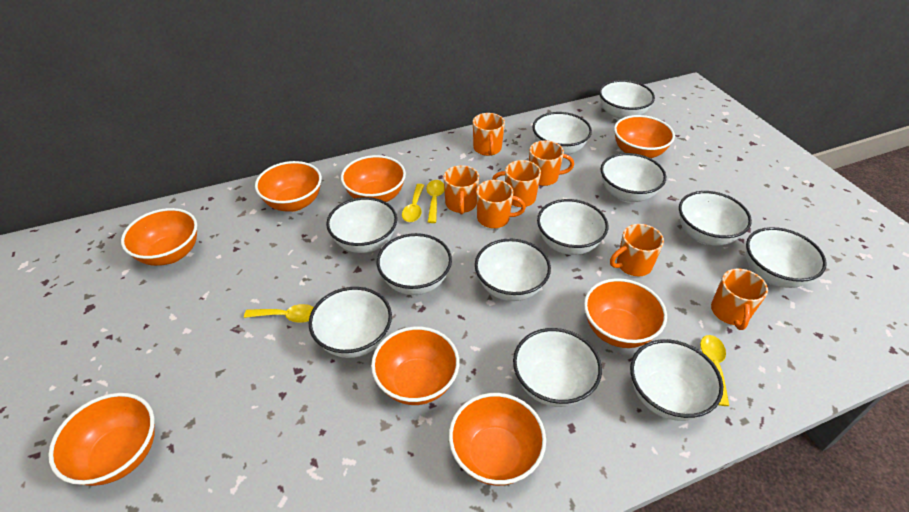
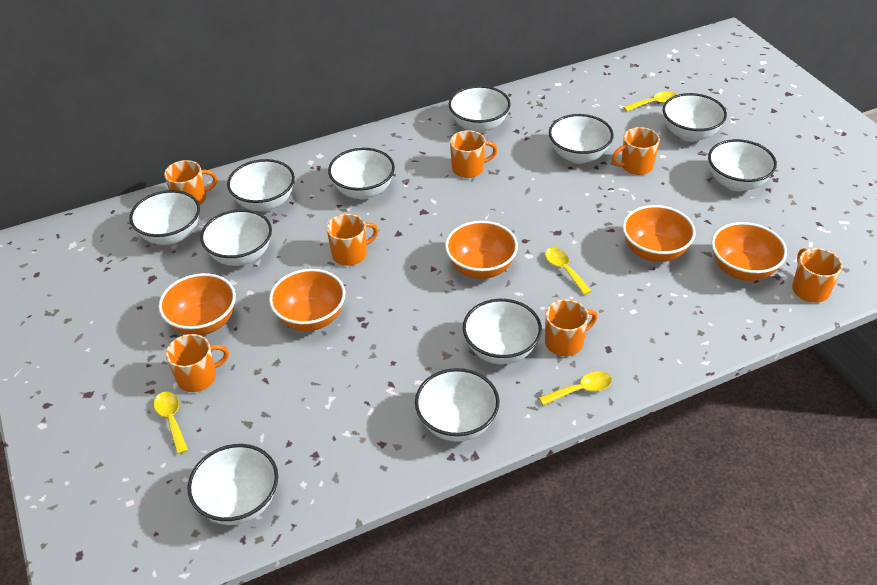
orange bowl: 8 -> 5
white bowl: 12 -> 11

